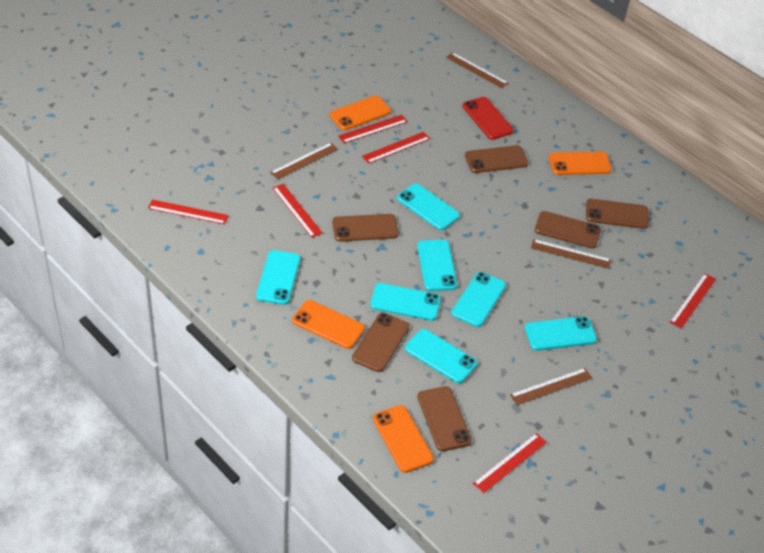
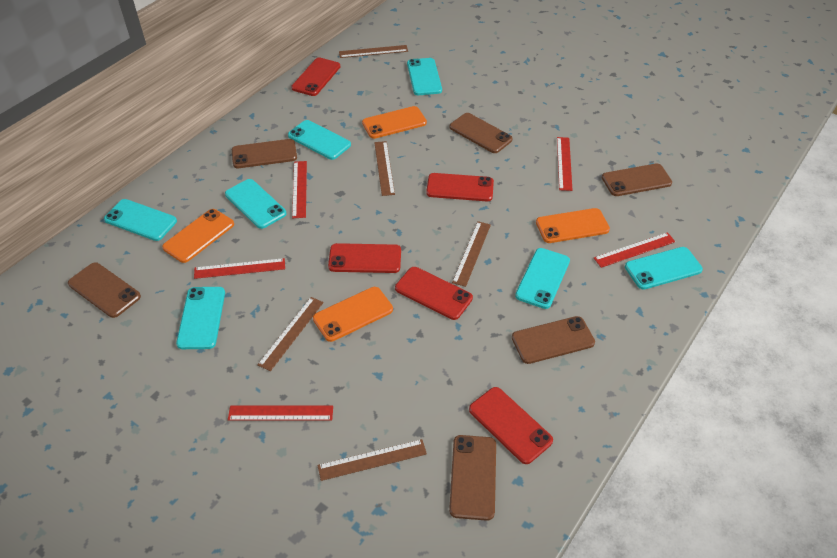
brown ruler: 4 -> 5
red phone: 1 -> 5
red ruler: 6 -> 5

